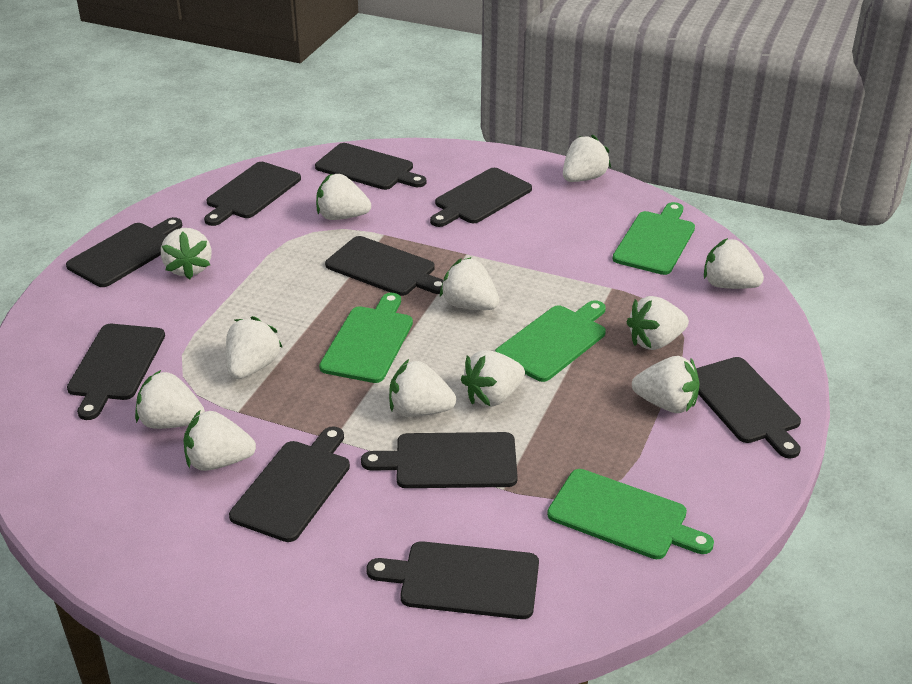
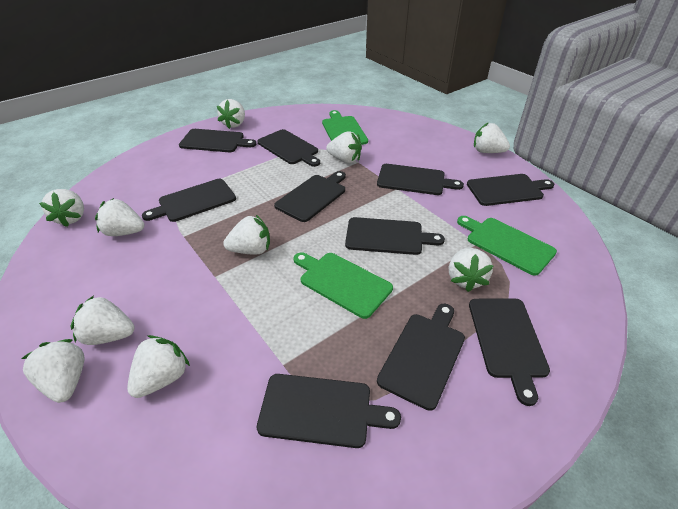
green cutting board: 4 -> 3
white strawberry: 12 -> 10

